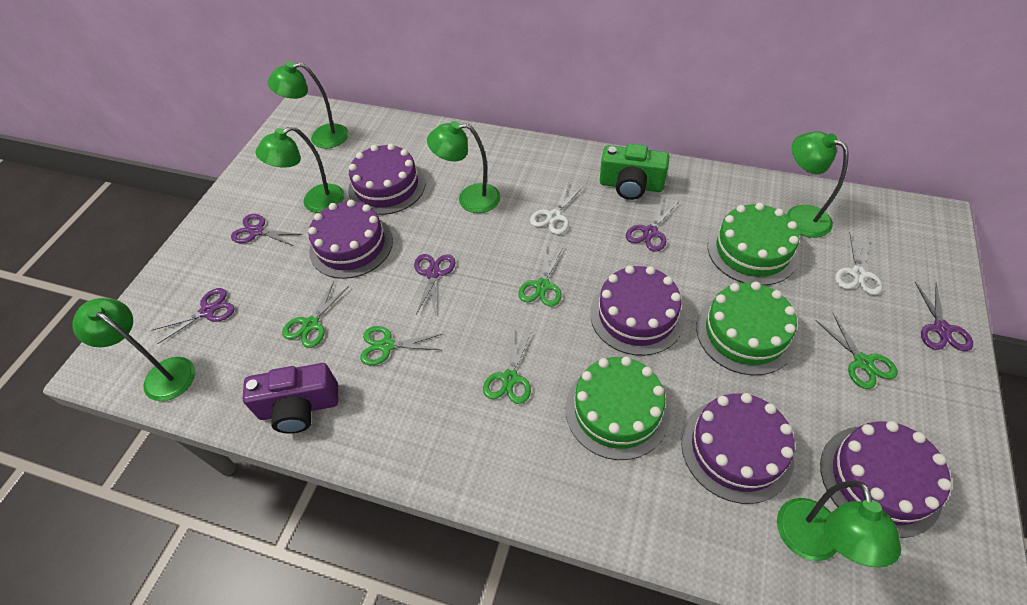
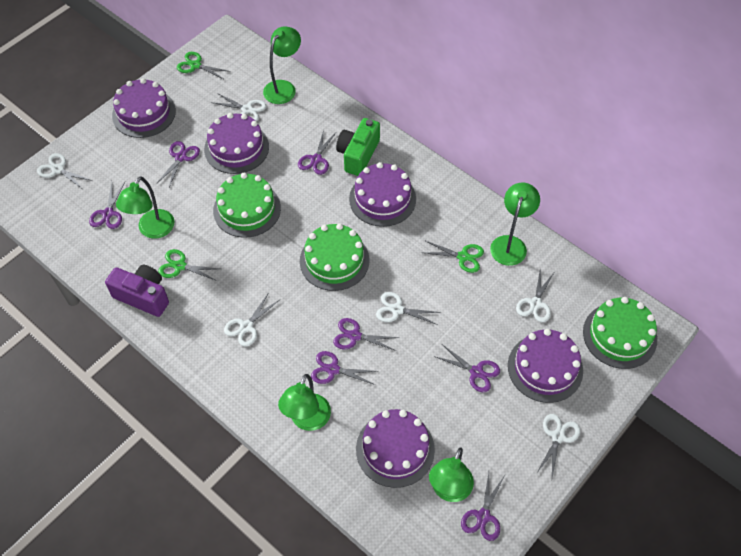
green lamp: 6 -> 5
green scissors: 5 -> 3
purple scissors: 5 -> 7
white scissors: 2 -> 6

